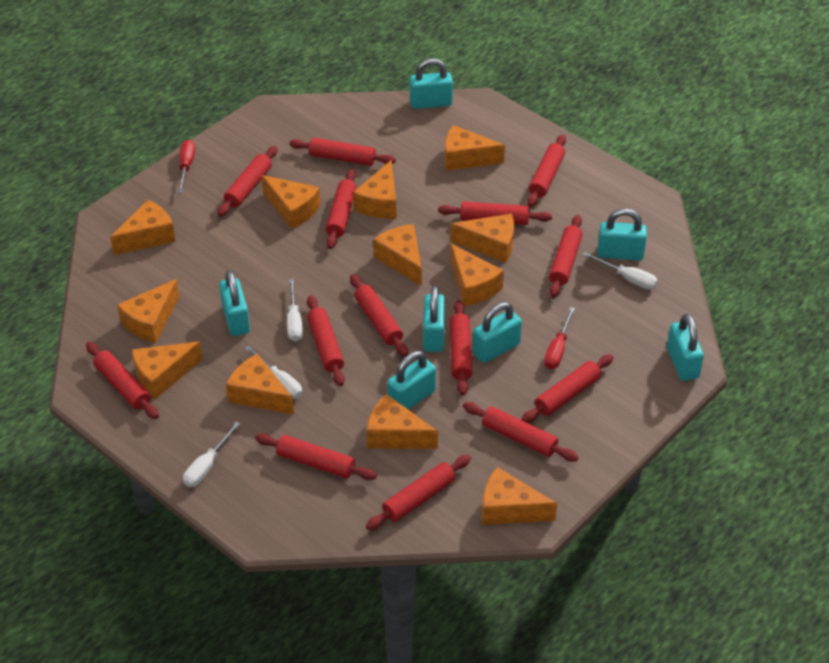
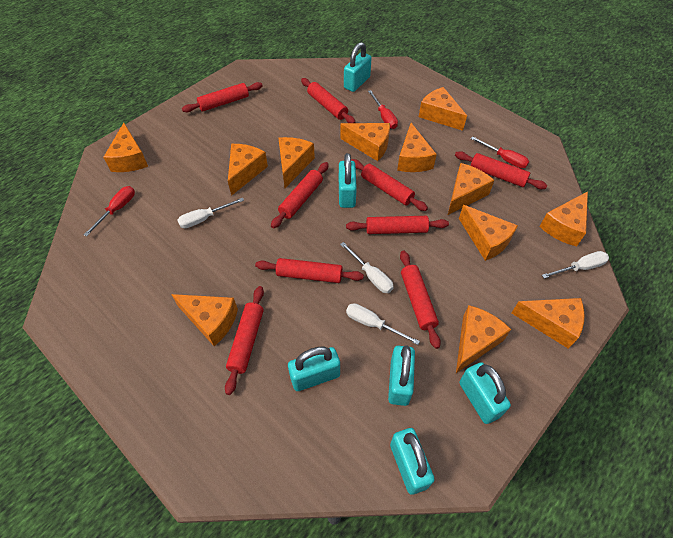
red rolling pin: 14 -> 9
red screwdriver: 2 -> 3
turquoise padlock: 7 -> 6

